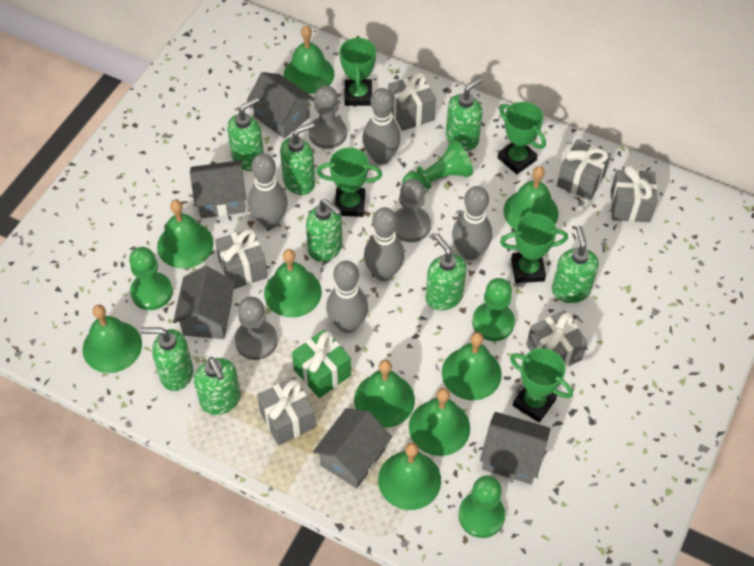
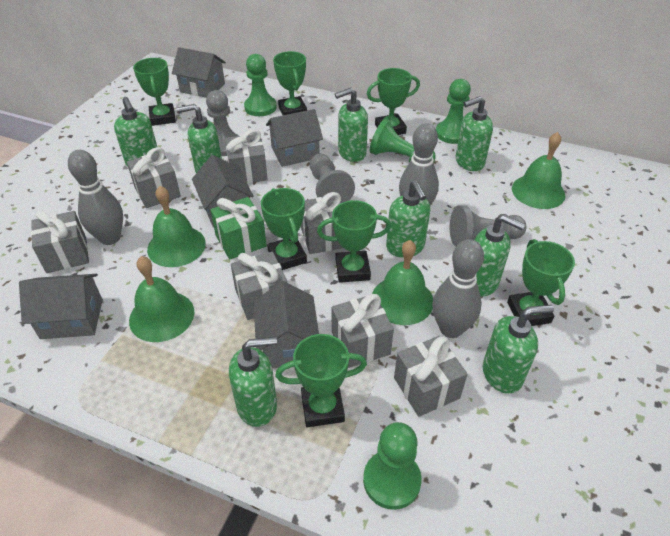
green bell: 9 -> 4
green trophy: 5 -> 7
grey bowling pin: 5 -> 3
grey gift: 6 -> 7

